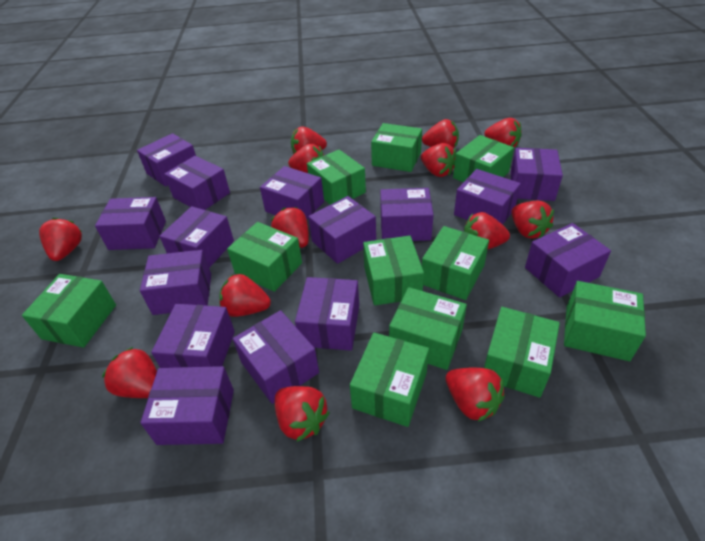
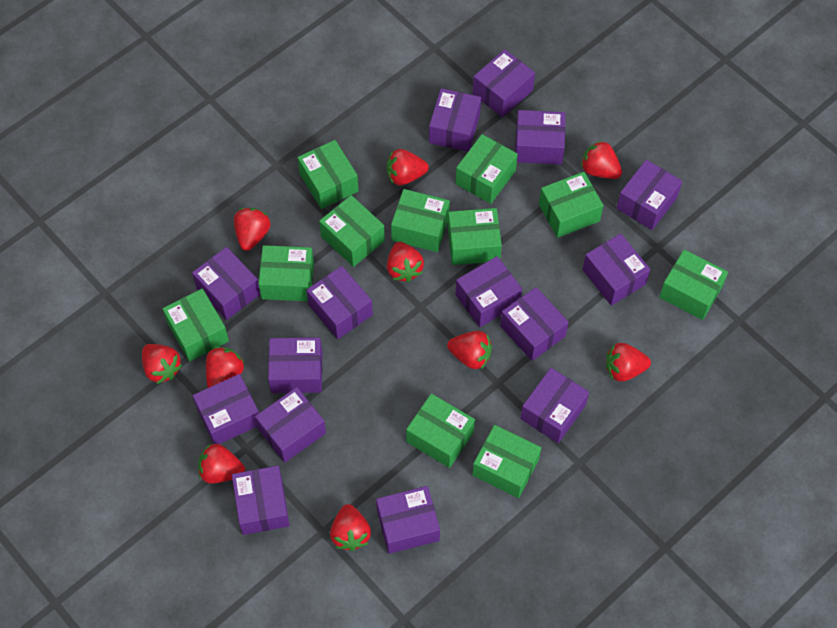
red strawberry: 13 -> 10

